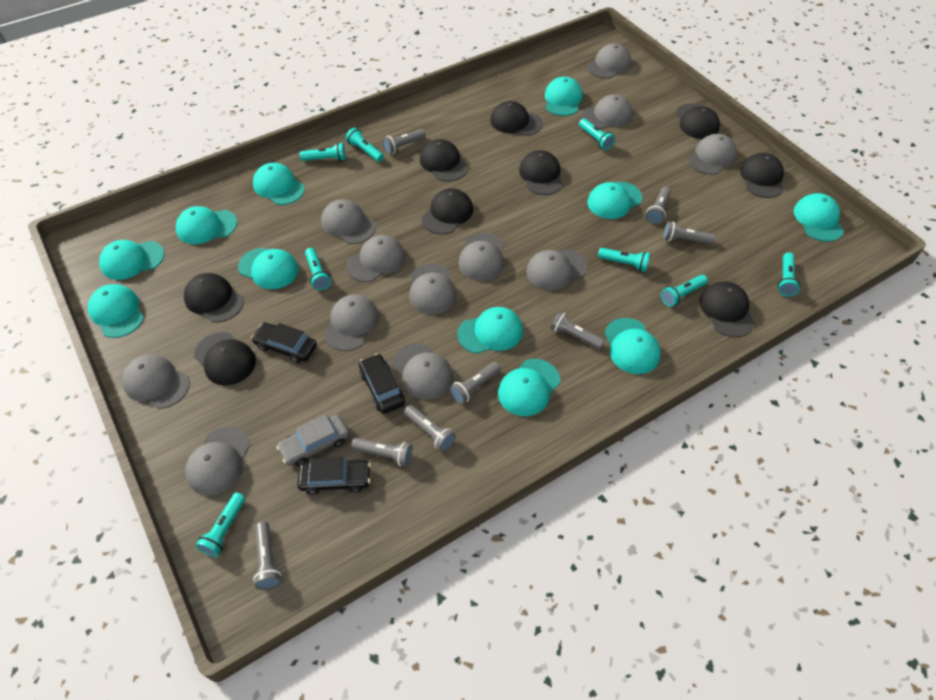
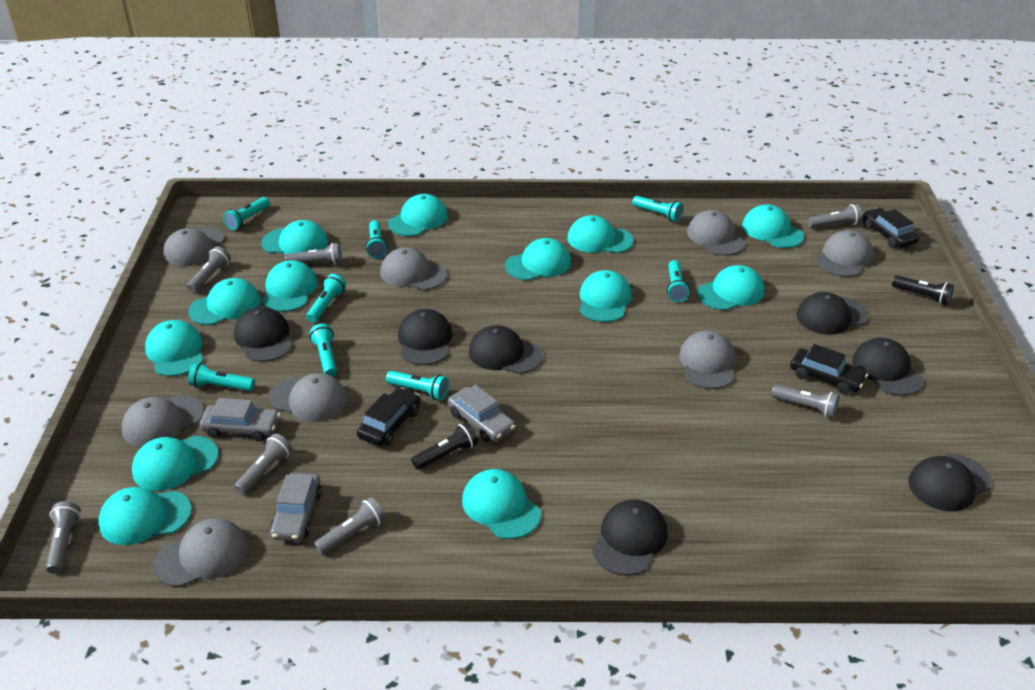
black cap: 9 -> 7
black flashlight: 0 -> 2
grey cap: 12 -> 8
grey car: 1 -> 3
grey flashlight: 8 -> 7
turquoise cap: 11 -> 13

